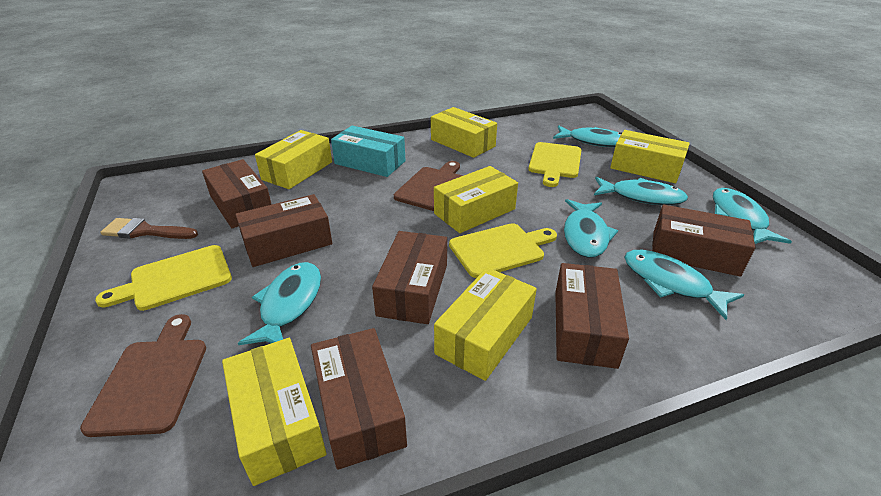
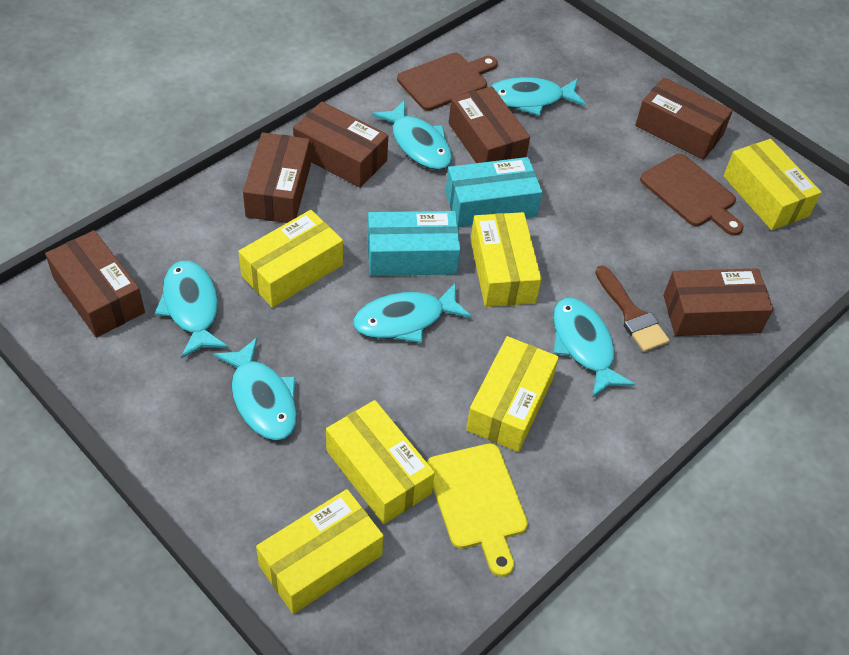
turquoise box: 1 -> 2
yellow cutting board: 3 -> 1

